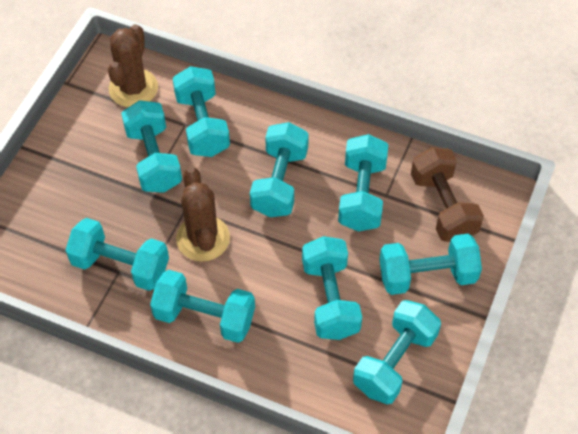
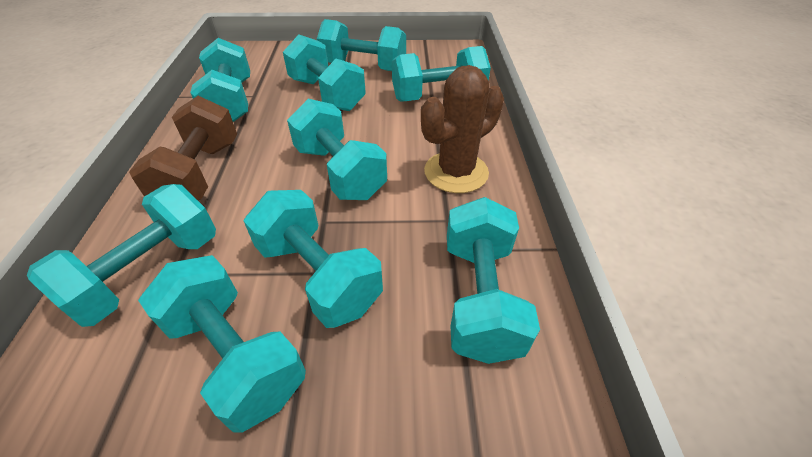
brown cactus: 2 -> 1

